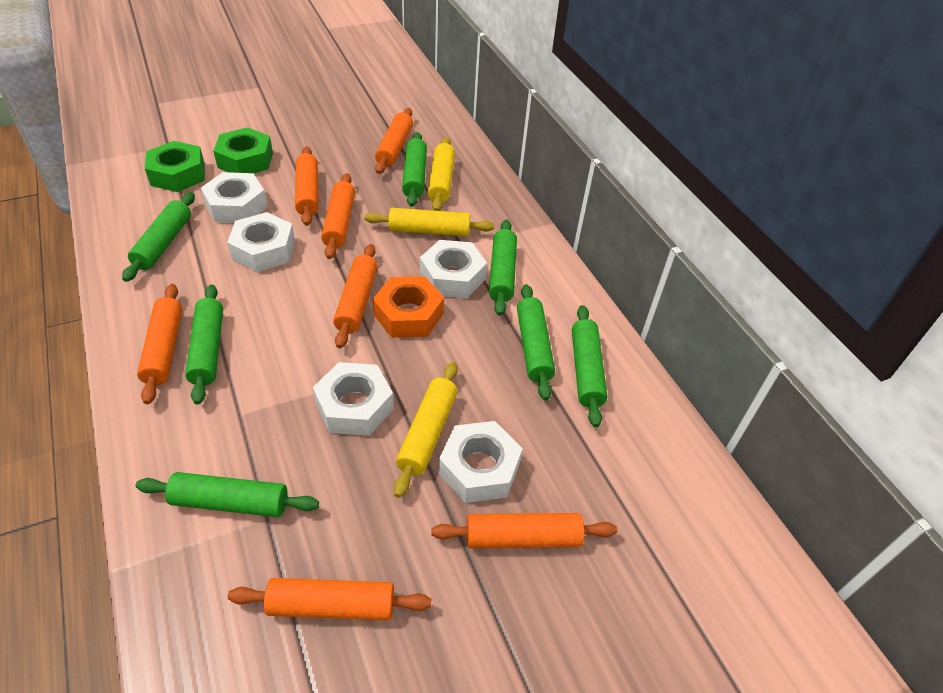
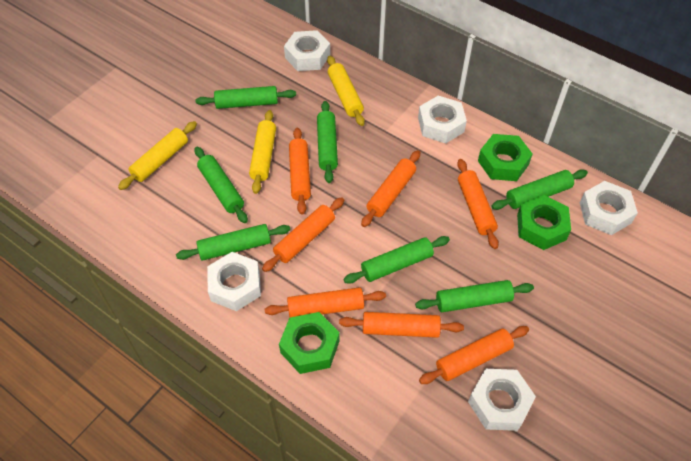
green nut: 2 -> 3
orange nut: 1 -> 0

